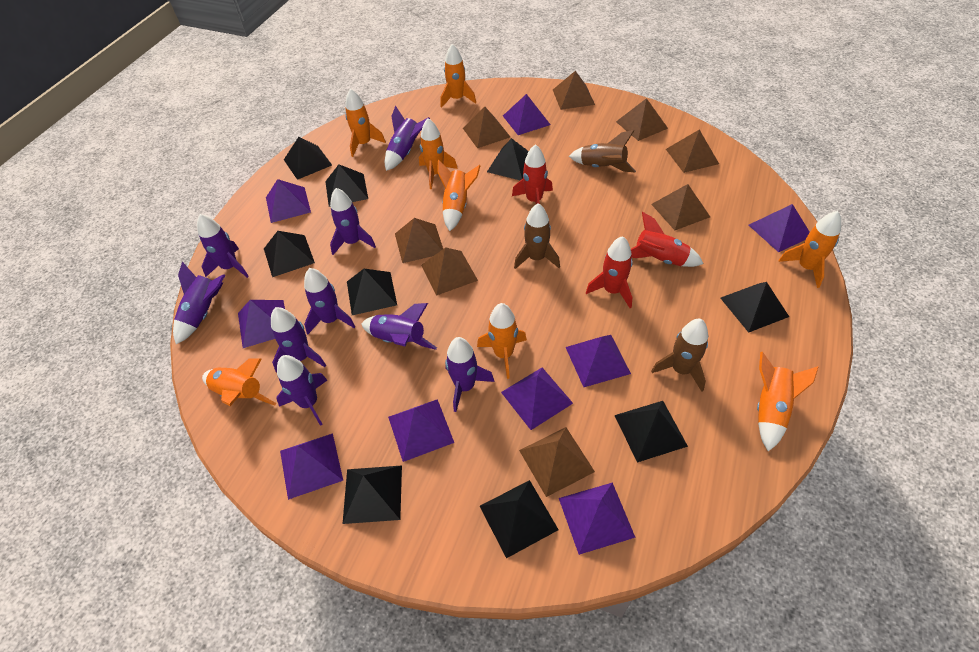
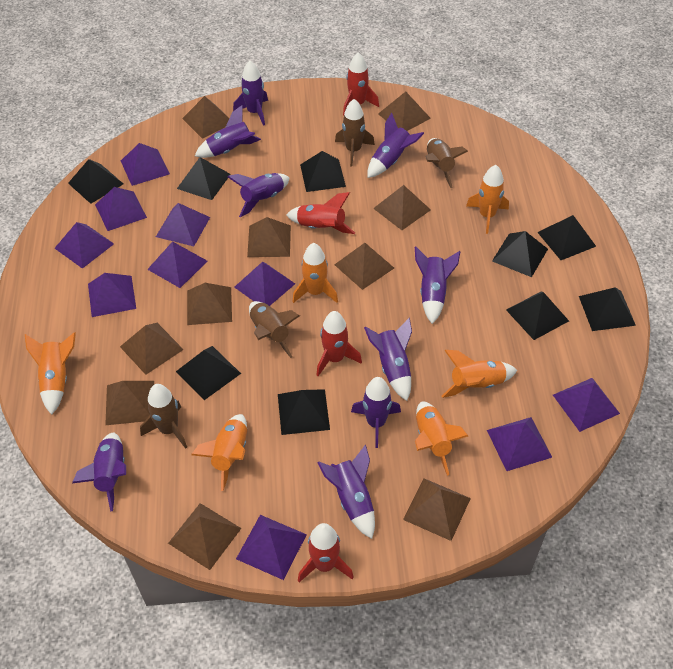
brown pyramid: 8 -> 10
brown rocket: 3 -> 4
orange rocket: 8 -> 6
purple pyramid: 9 -> 10
red rocket: 3 -> 4

